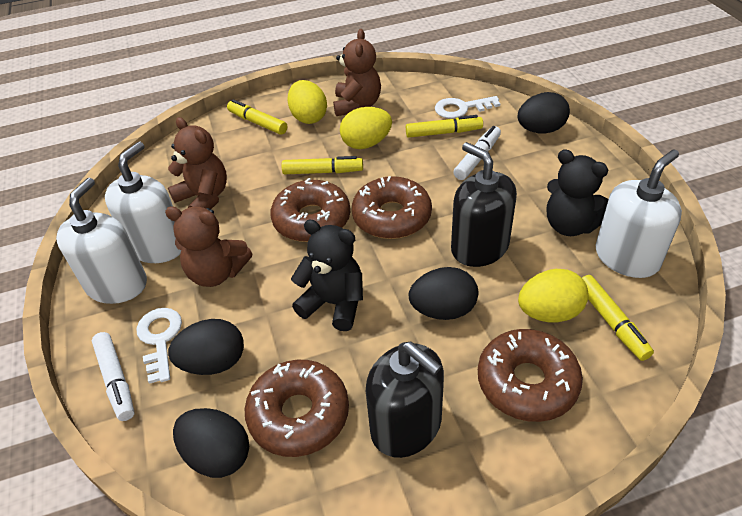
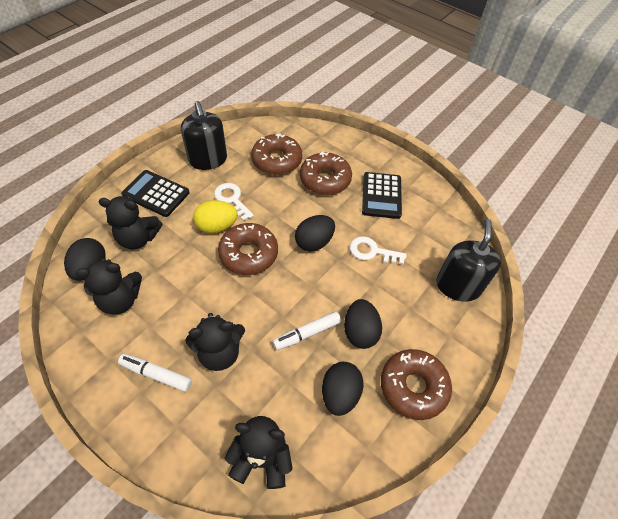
black calculator: 0 -> 2
black teddy bear: 2 -> 4
brown teddy bear: 3 -> 0
white soap dispenser: 3 -> 0
yellow egg: 3 -> 1
yellow marker: 4 -> 0

